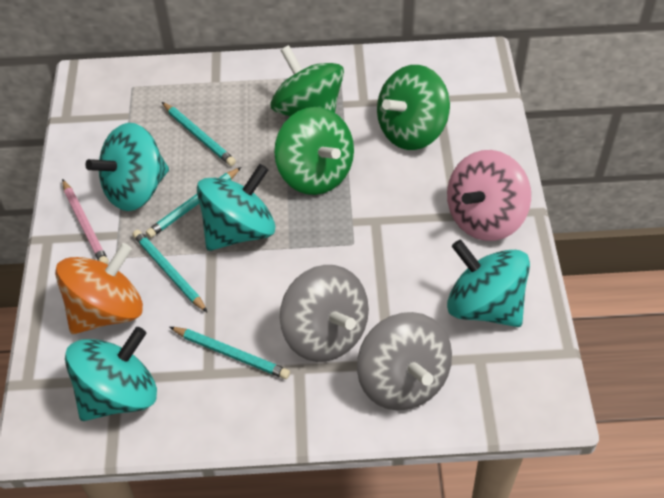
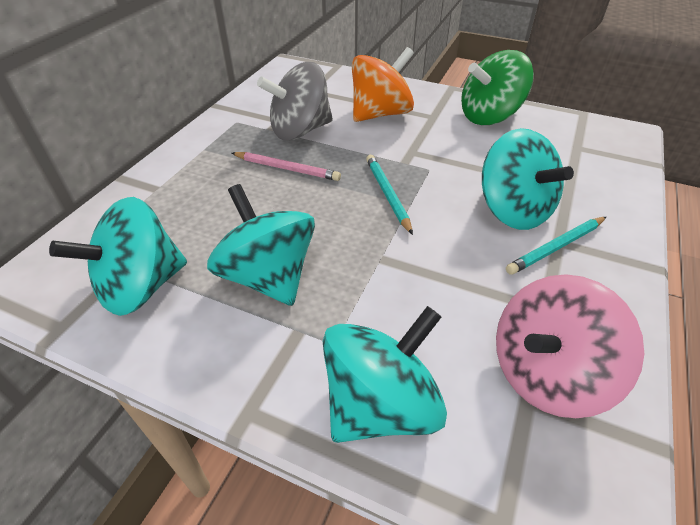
green spinning top: 3 -> 1
grey spinning top: 2 -> 1
turquoise pencil: 4 -> 2

